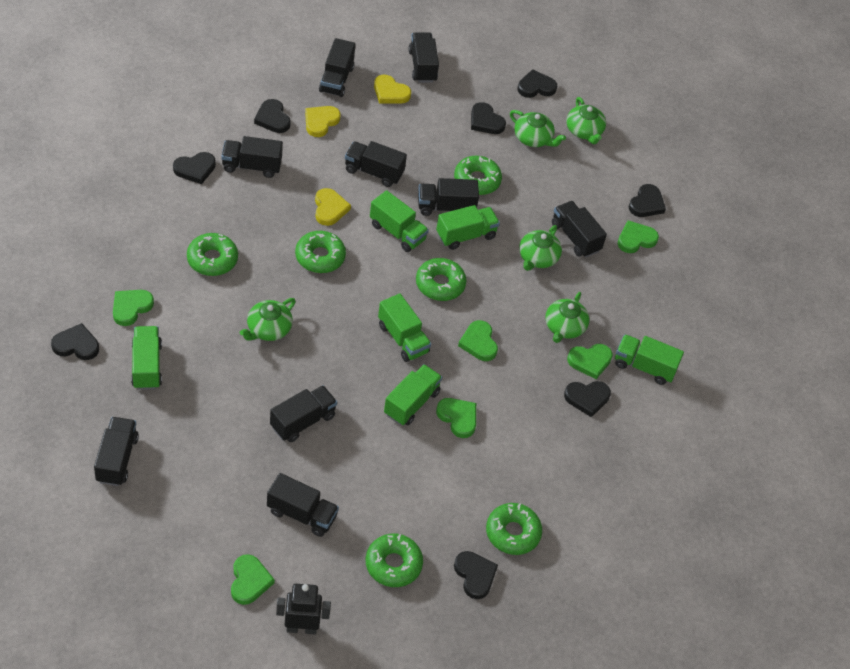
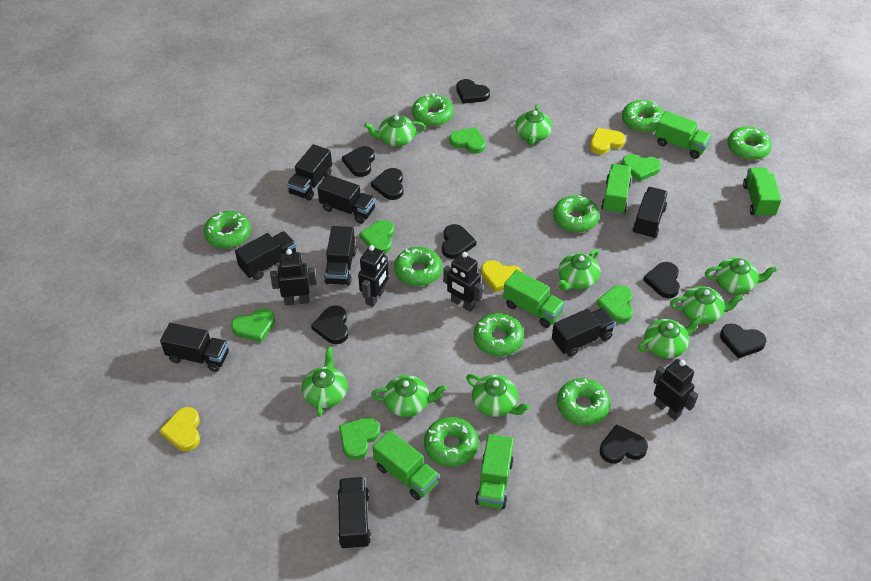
black robot: 1 -> 4
black truck: 9 -> 8
green donut: 6 -> 9
green teapot: 5 -> 9

